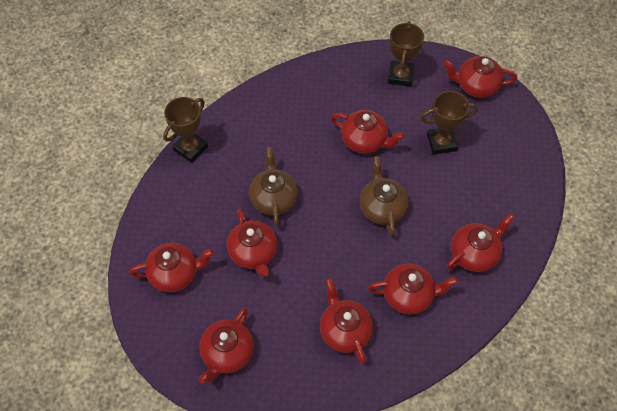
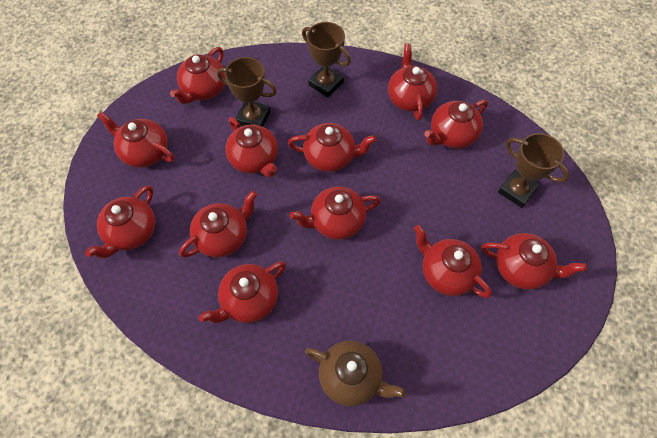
brown teapot: 2 -> 1
red teapot: 8 -> 12

